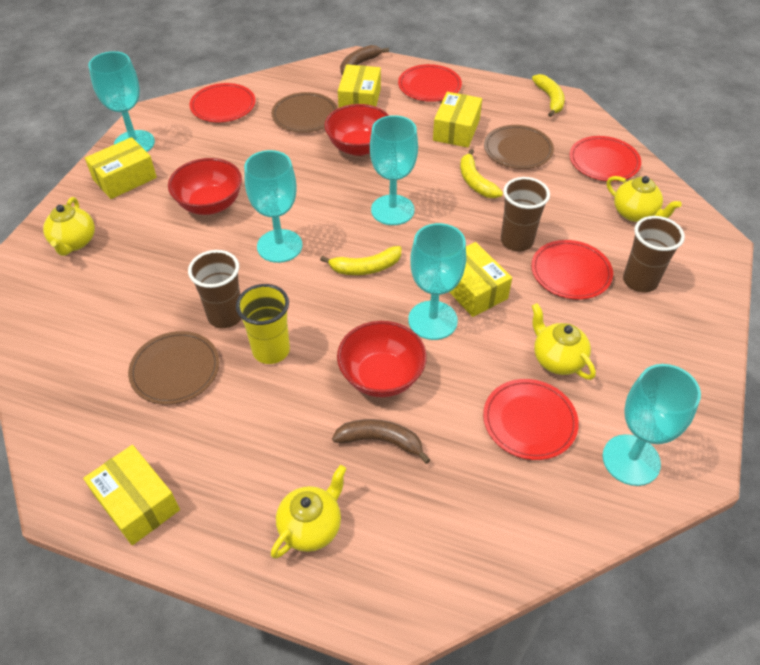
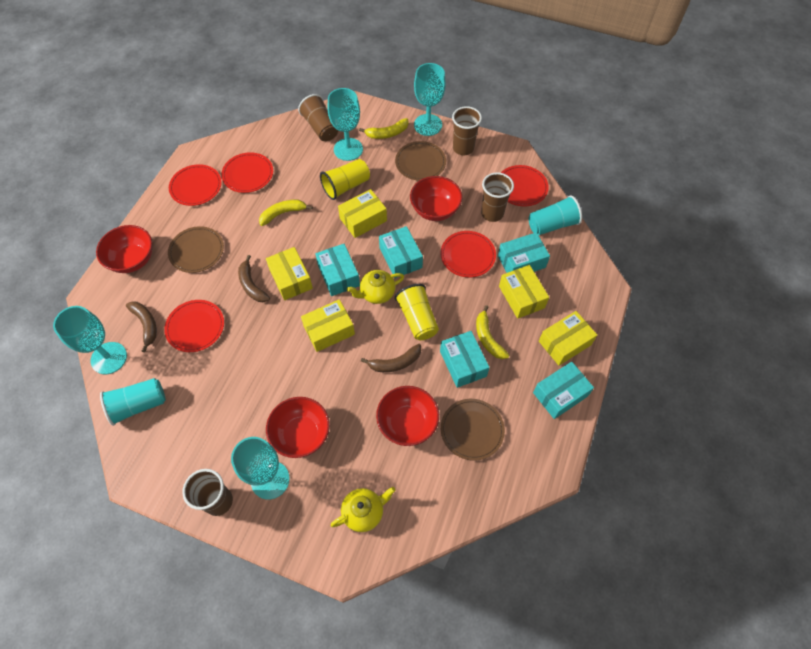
brown banana: 2 -> 3
brown cup: 3 -> 4
red bowl: 3 -> 4
turquoise box: 0 -> 5
turquoise cup: 0 -> 2
turquoise goblet: 5 -> 4
yellow cup: 1 -> 2
yellow teapot: 4 -> 2

